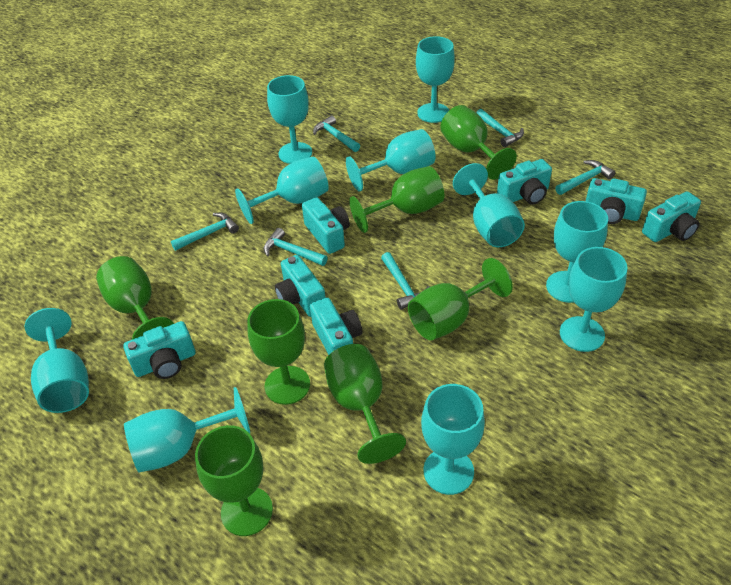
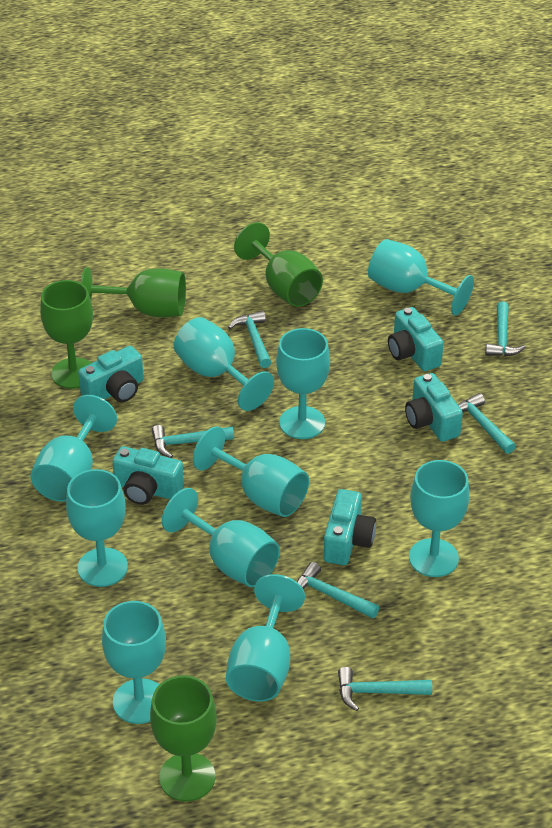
green goblet: 7 -> 4
turquoise camera: 7 -> 5

